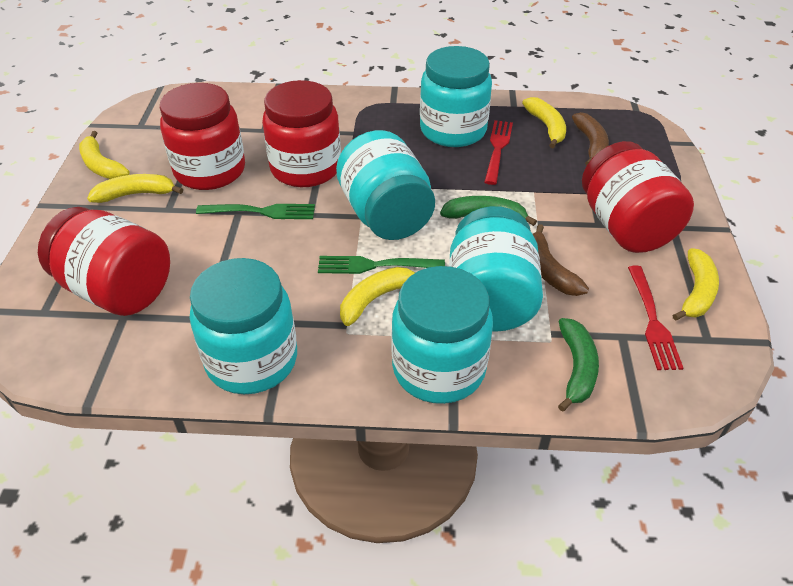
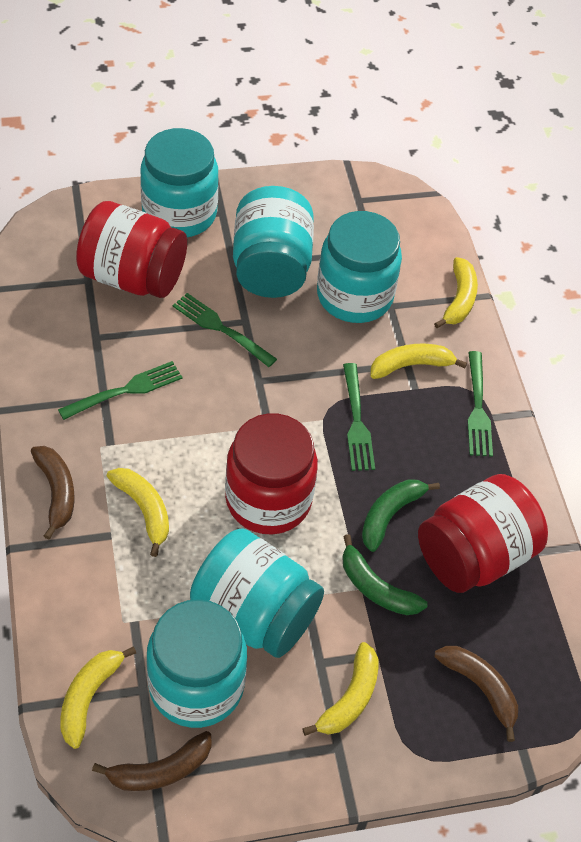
brown banana: 2 -> 3
green fork: 2 -> 4
red fork: 2 -> 0
red jar: 4 -> 3

